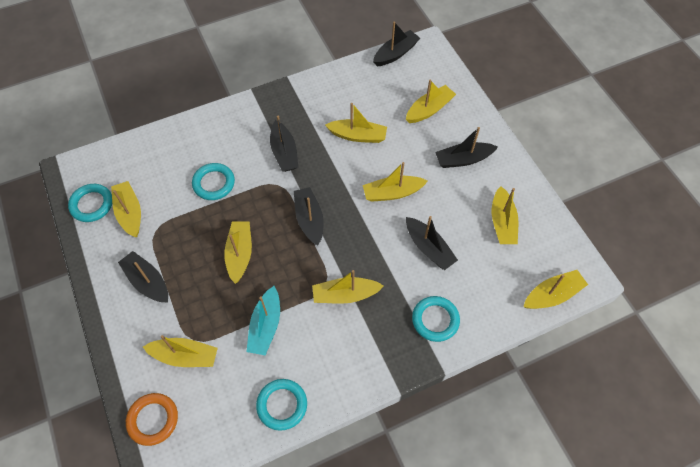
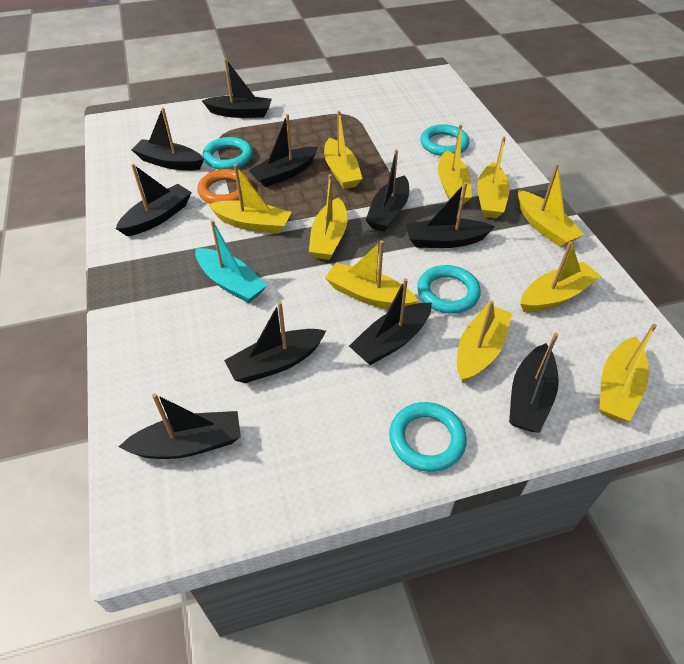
black boat: 6 -> 10
yellow boat: 9 -> 10

